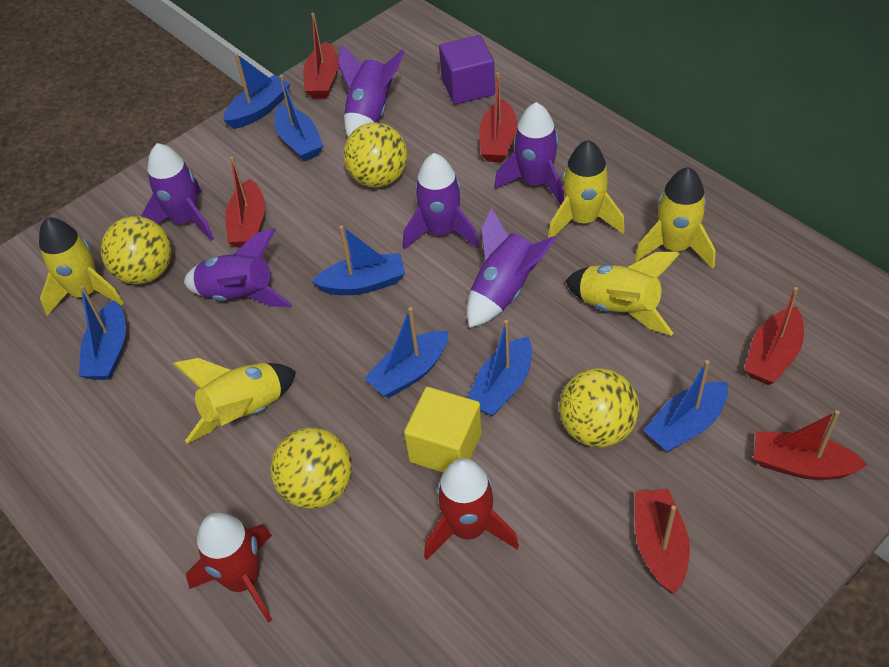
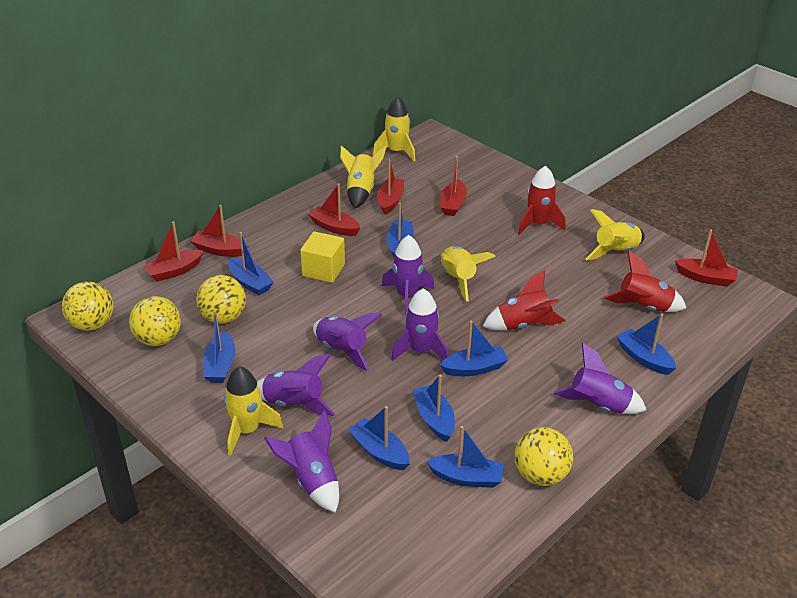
blue boat: 7 -> 8
purple cube: 1 -> 0
red rocket: 2 -> 3

